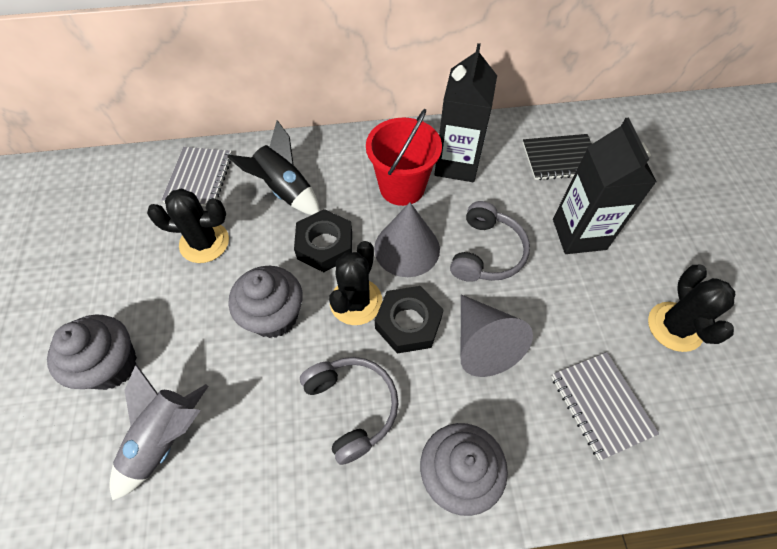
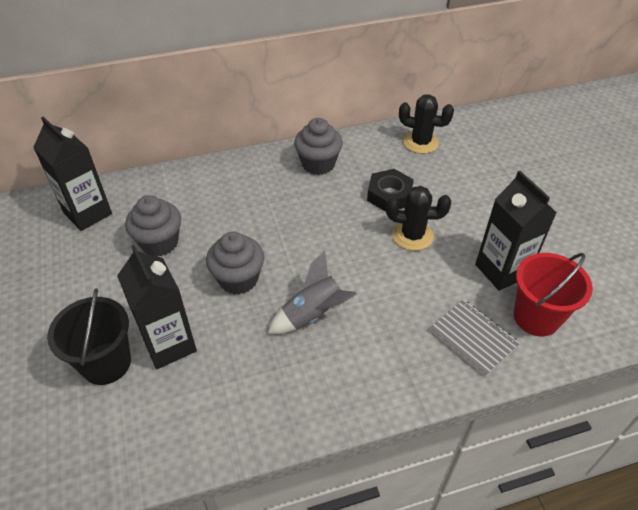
black bucket: 0 -> 1
black cactus: 3 -> 2
black carton: 2 -> 3
black notebook: 1 -> 0
black nut: 2 -> 1
black rocket: 1 -> 0
grey cone: 2 -> 0
grey headphones: 2 -> 0
grey notebook: 2 -> 1

